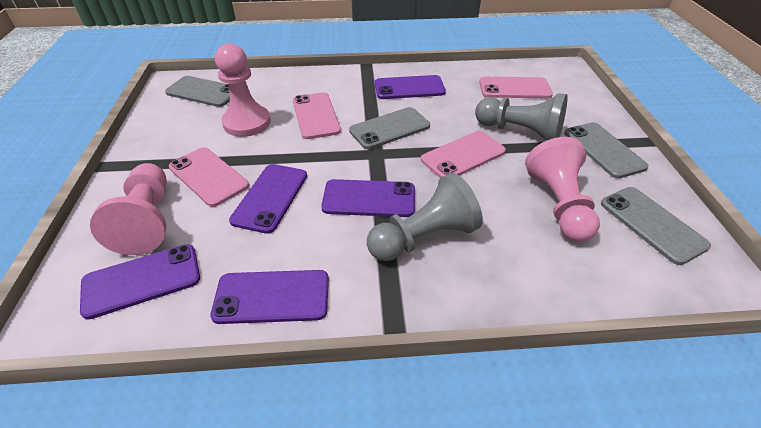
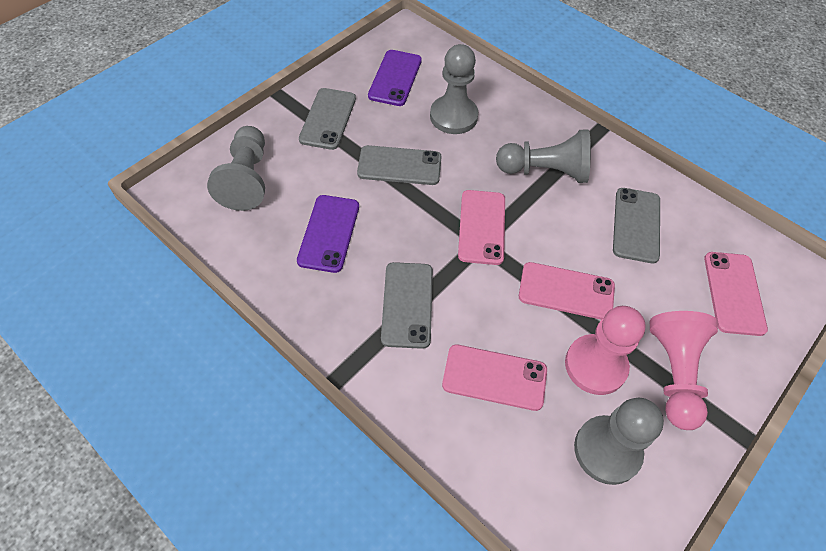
grey pawn: 2 -> 4
pink pawn: 3 -> 2
purple phone: 5 -> 2

